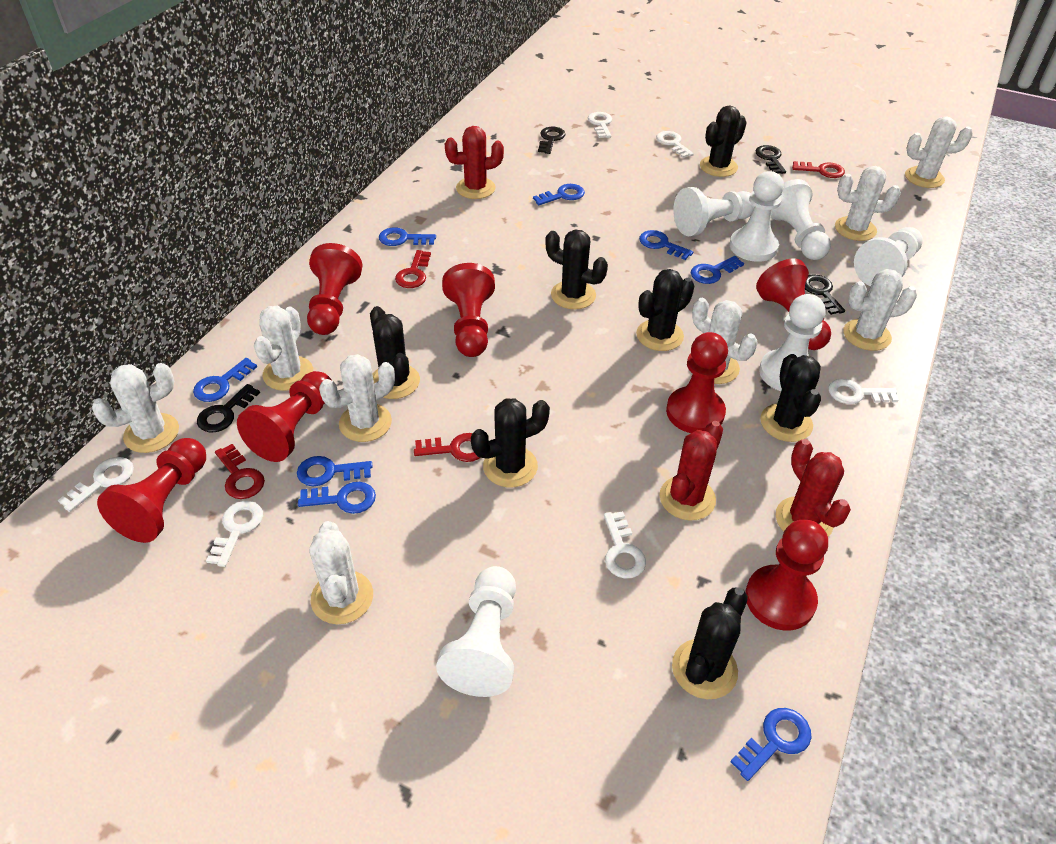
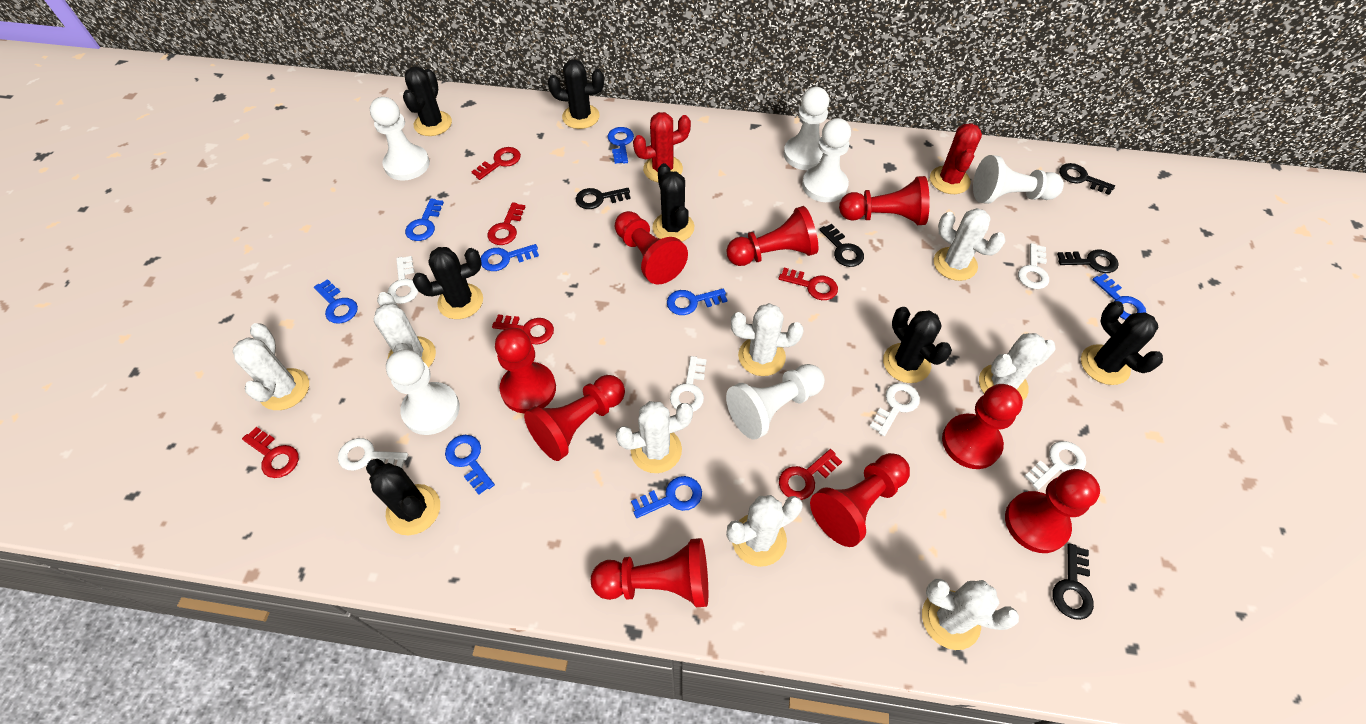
black key: 4 -> 5
red cactus: 3 -> 2
red key: 4 -> 6
red pawn: 7 -> 9

